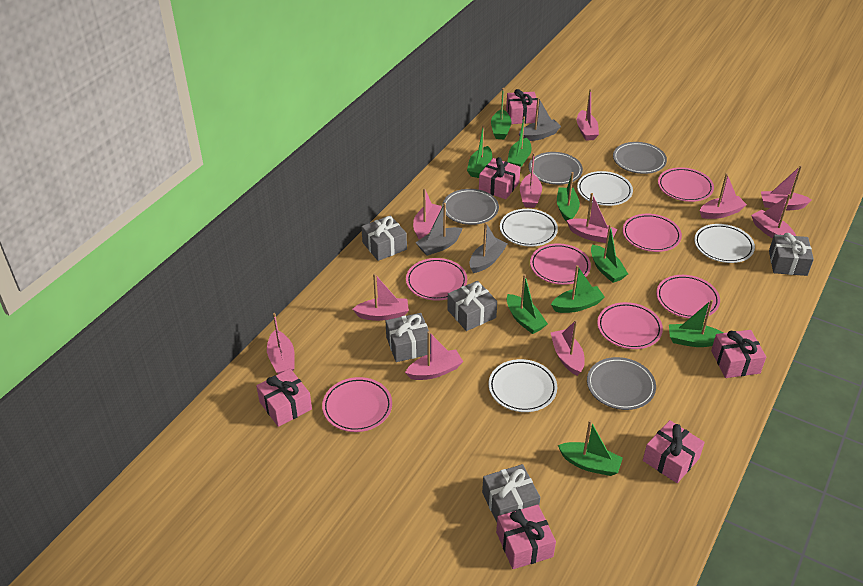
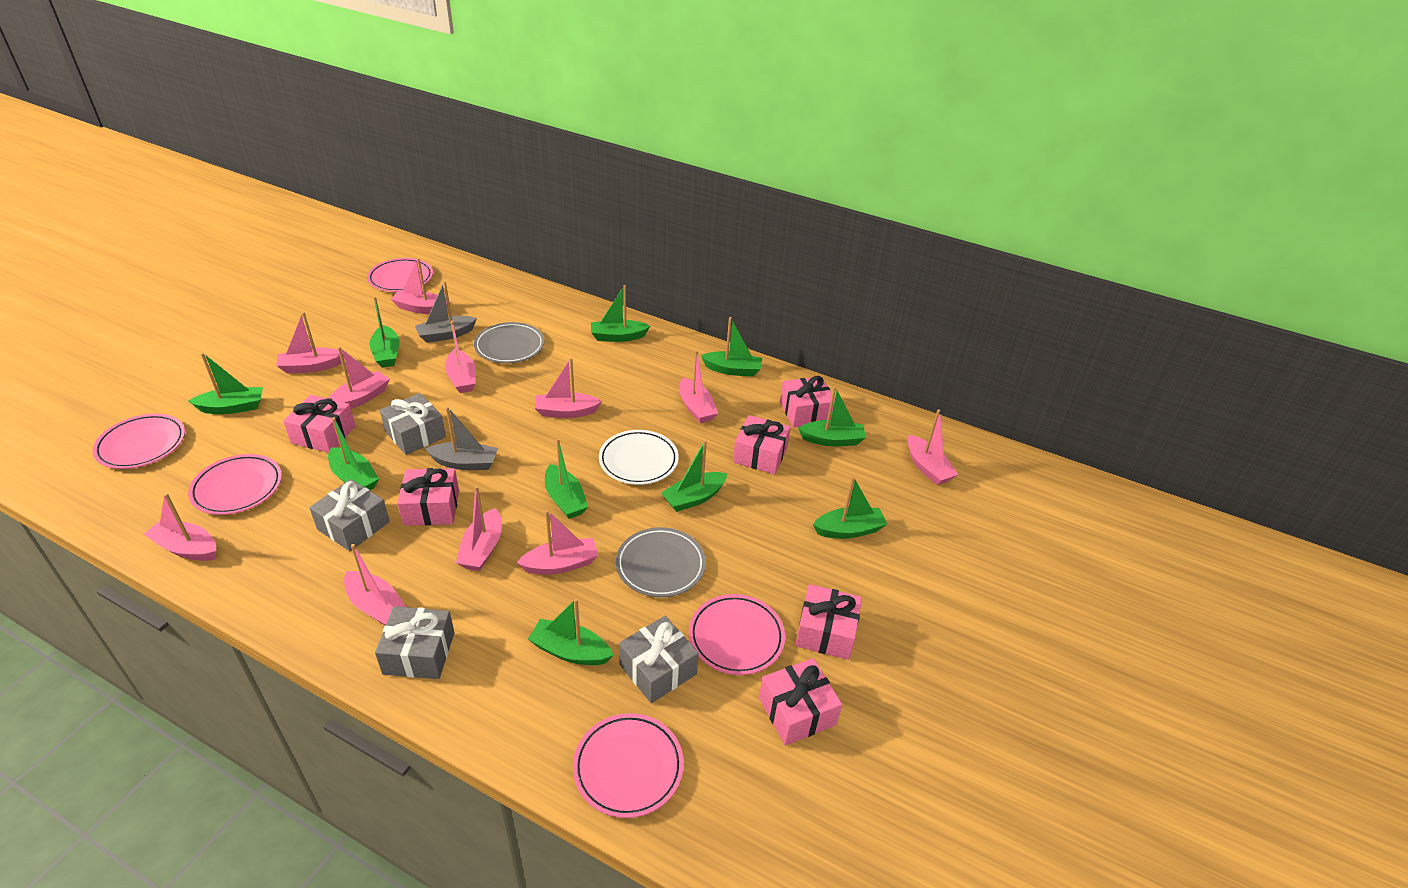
green boat: 9 -> 10
grey boat: 3 -> 2
grey gift: 5 -> 4
grey plate: 4 -> 2
pink plate: 7 -> 5
white plate: 4 -> 1

